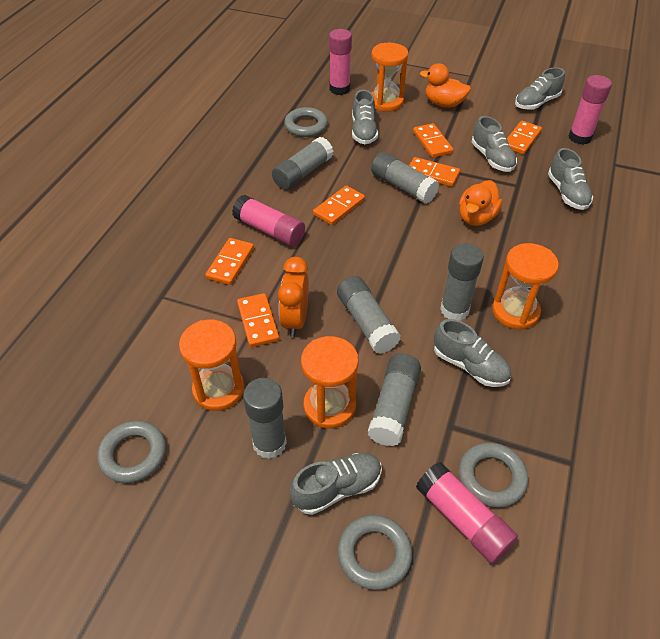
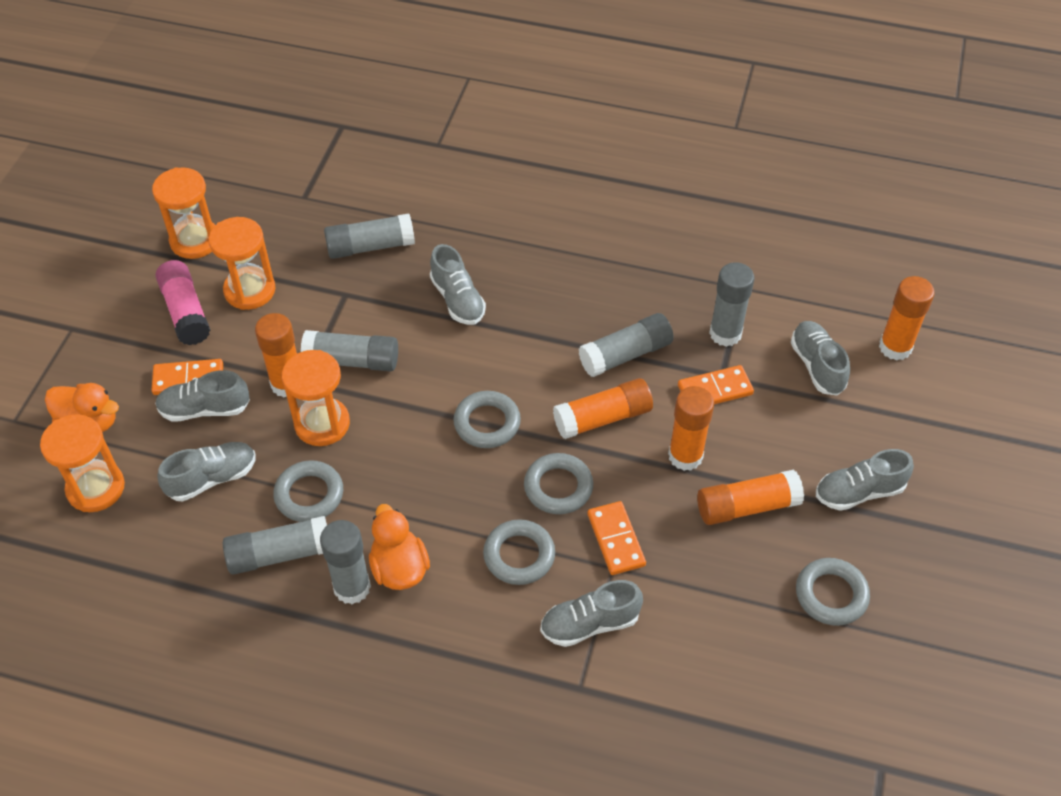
grey ring: 4 -> 5
orange clock: 1 -> 0
orange domino: 6 -> 3
orange glue stick: 0 -> 5
pink glue stick: 4 -> 1

